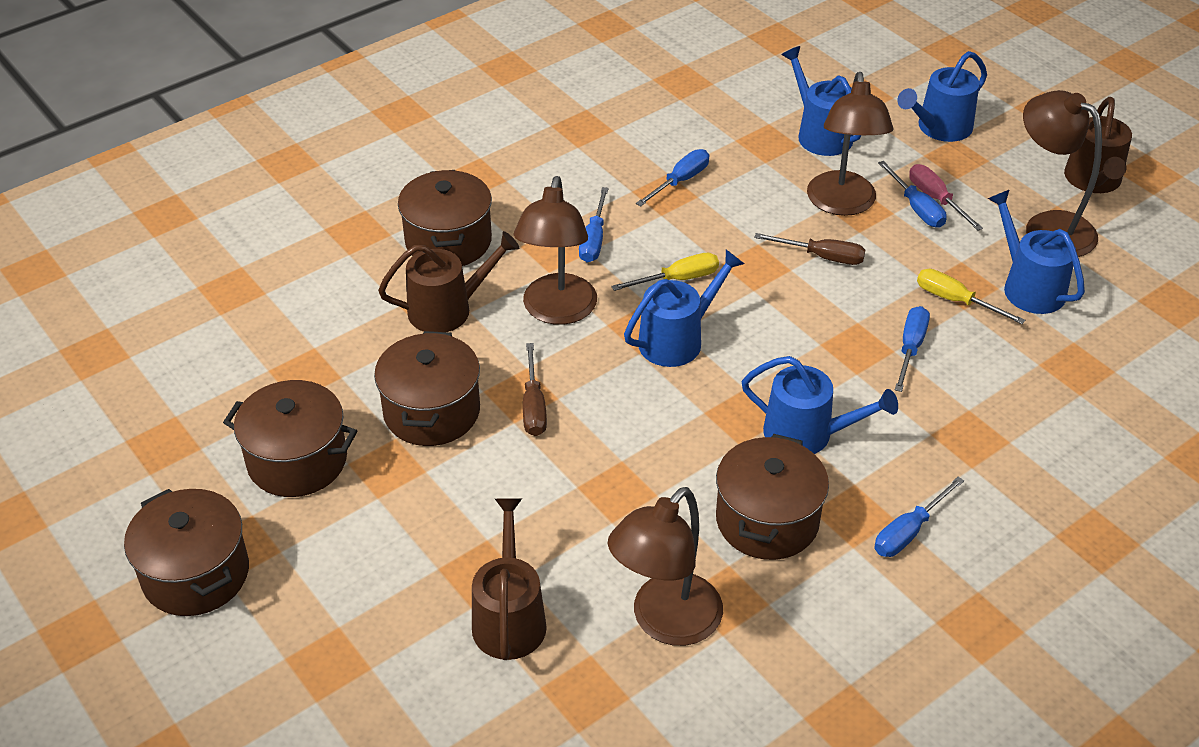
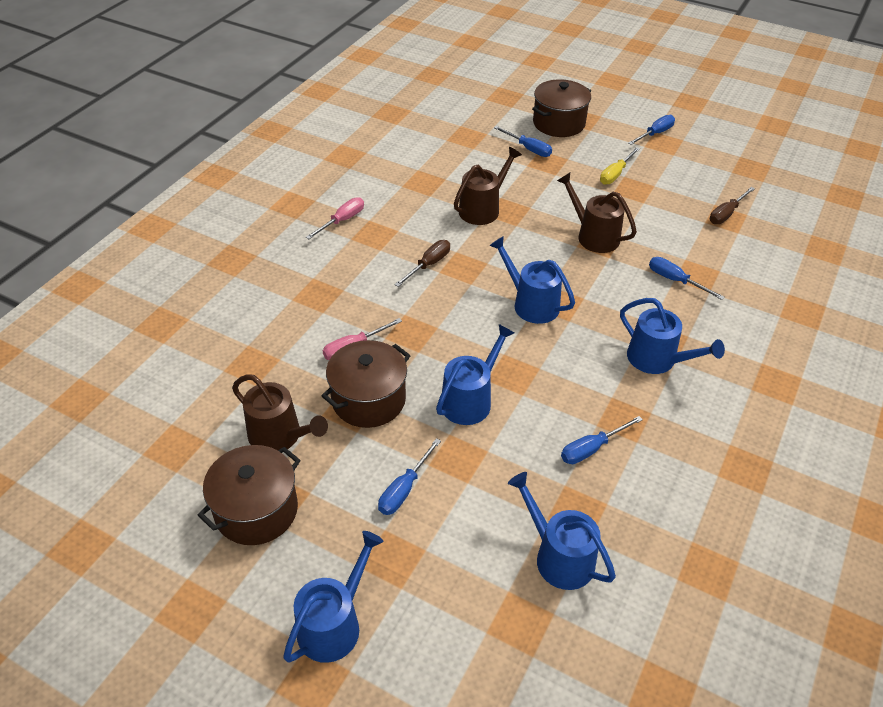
brown lamp: 4 -> 0
brown pot: 5 -> 3
pink screwdriver: 1 -> 2
yellow screwdriver: 2 -> 1

